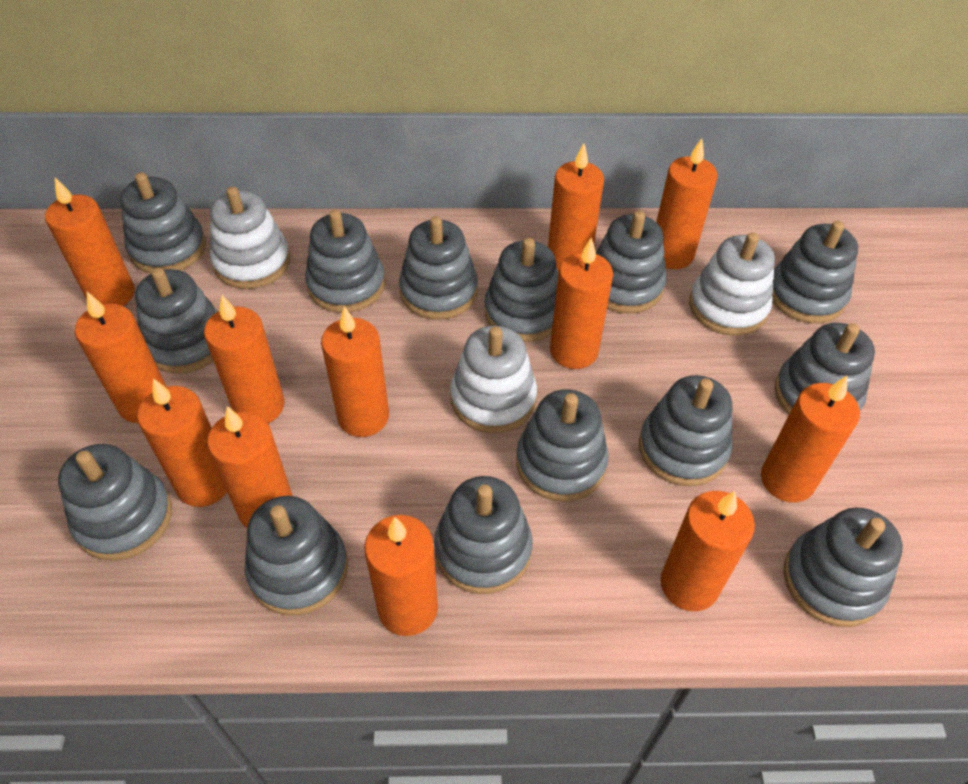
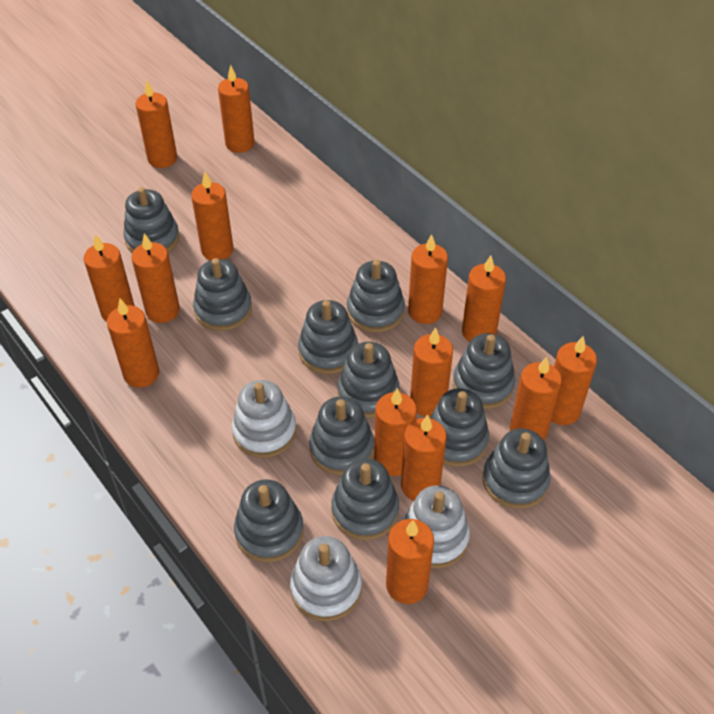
grey stacking toy: 14 -> 11
orange candle: 12 -> 14

